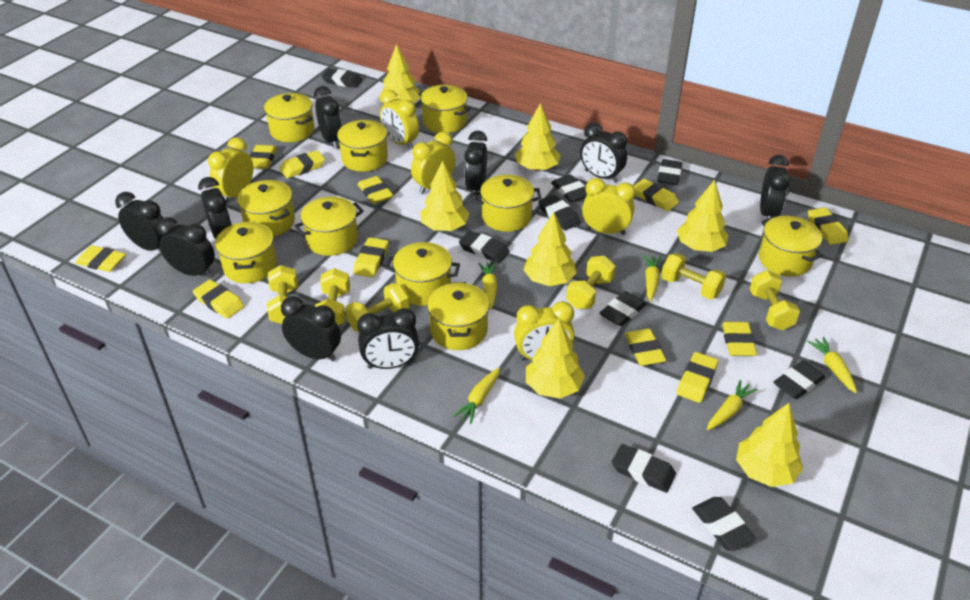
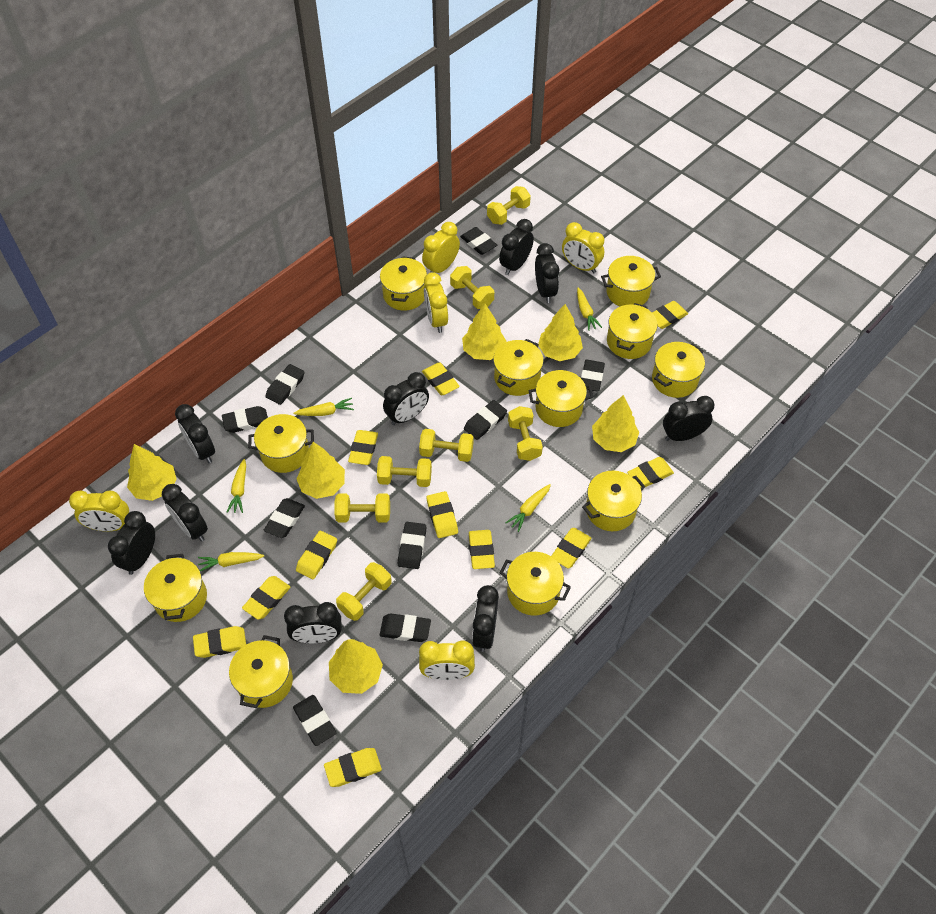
yellow dumbbell: 6 -> 7
yellow pot: 10 -> 11
yellow tree: 7 -> 6

